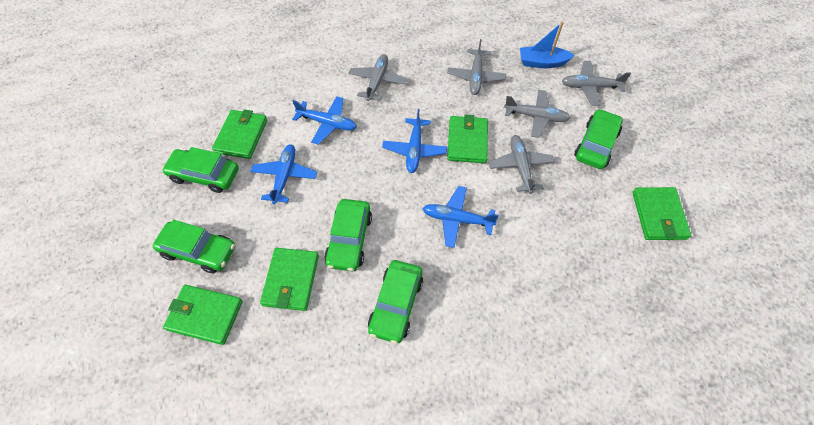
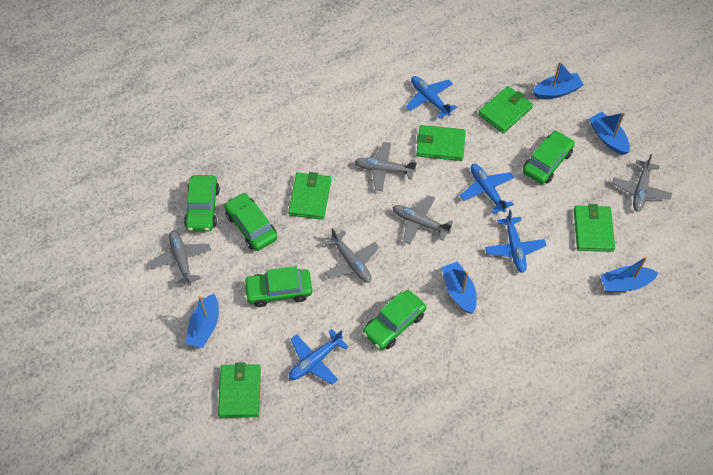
blue boat: 1 -> 5

